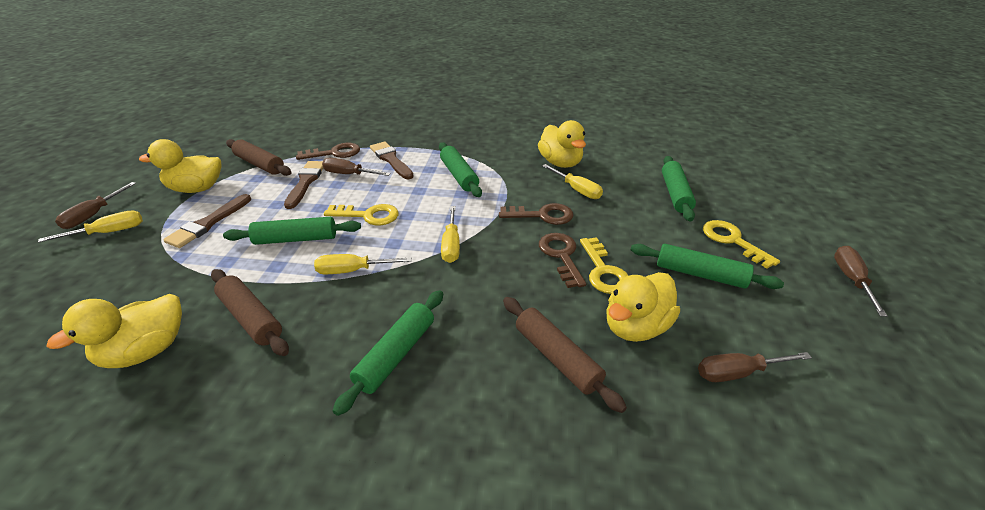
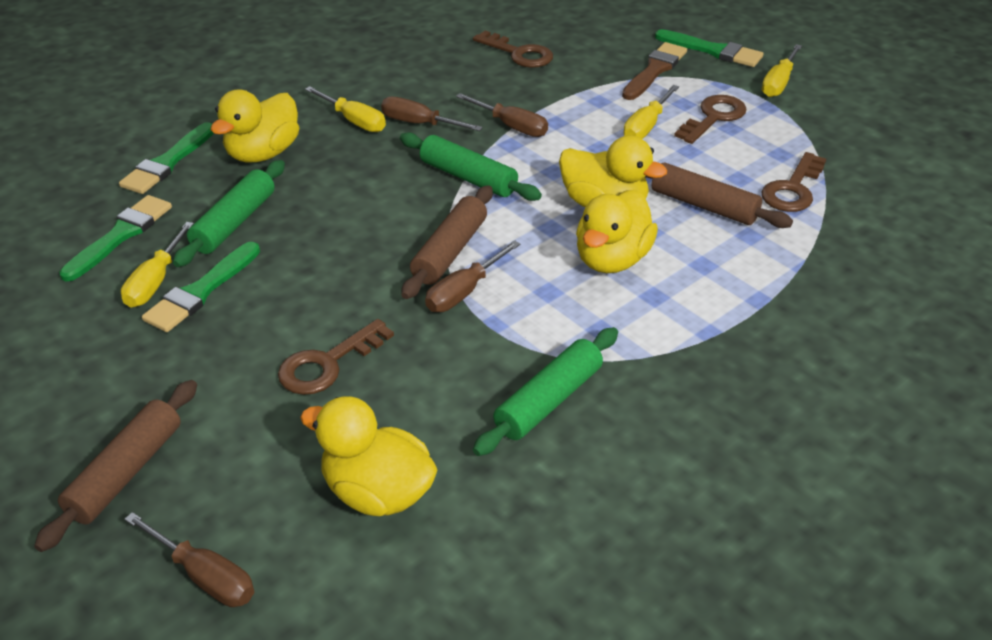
brown brush: 3 -> 1
brown key: 3 -> 4
green brush: 0 -> 4
green rolling pin: 5 -> 3
yellow key: 3 -> 0

